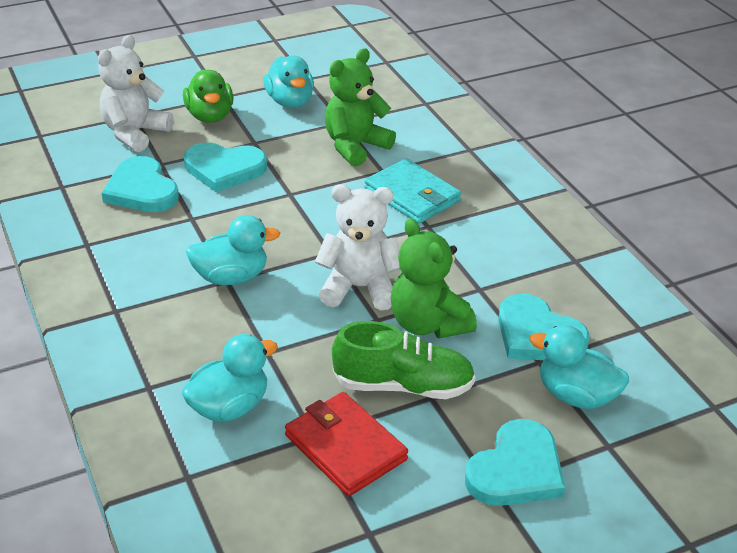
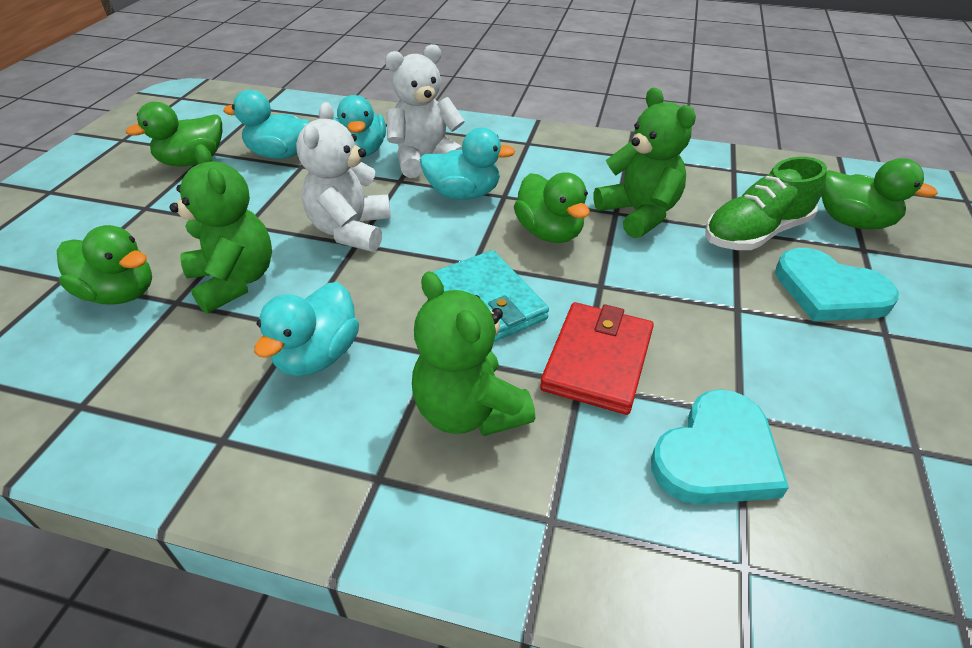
green duck: 1 -> 4
green teddy bear: 2 -> 3
turquoise heart: 4 -> 2

